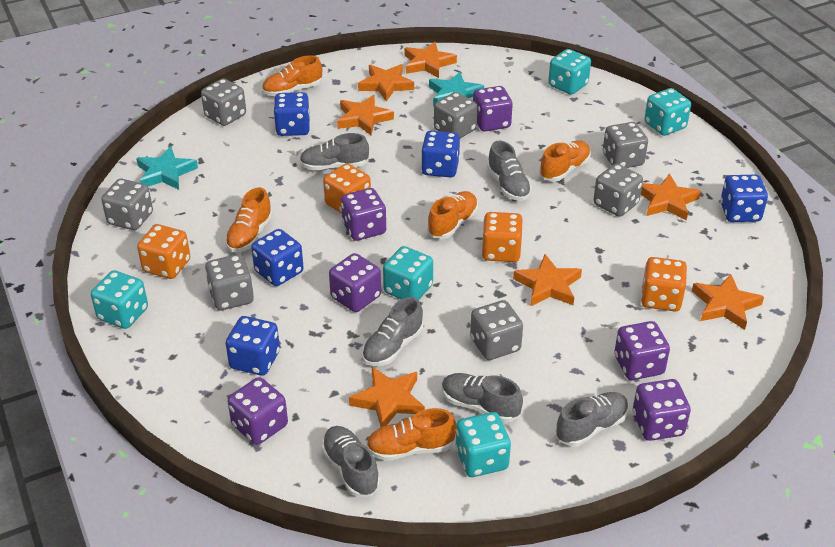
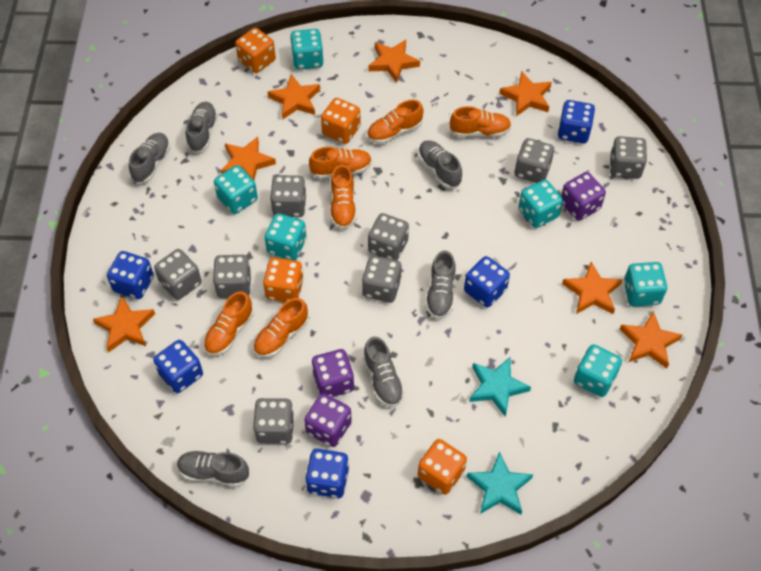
grey dice: 7 -> 8
orange shoe: 5 -> 6
purple dice: 6 -> 3
turquoise dice: 5 -> 6

